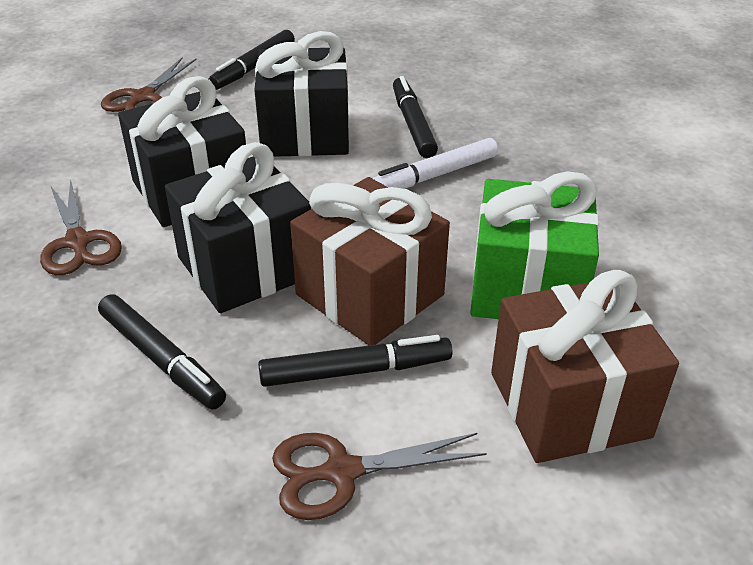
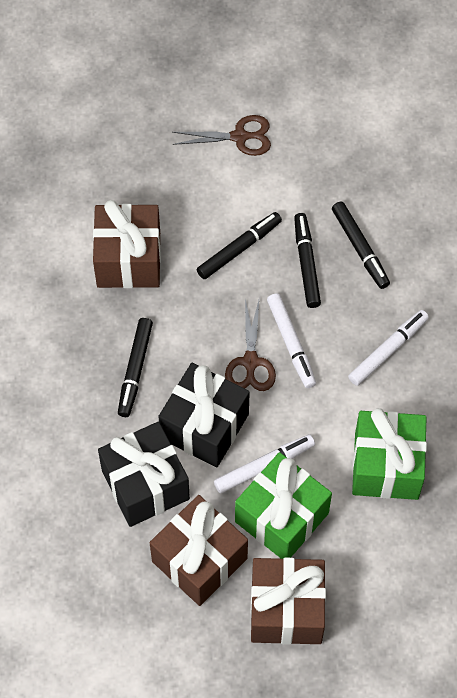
black gift: 3 -> 2
brown gift: 2 -> 3
brown scissors: 3 -> 2
green gift: 1 -> 2
white marker: 1 -> 3

